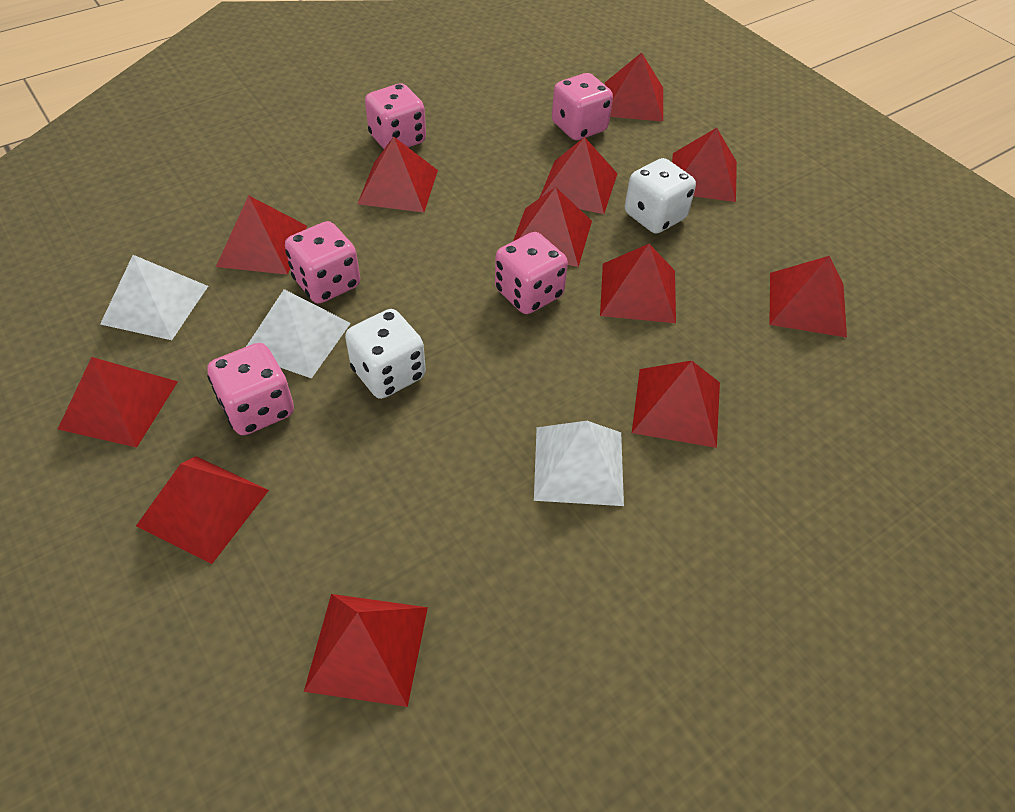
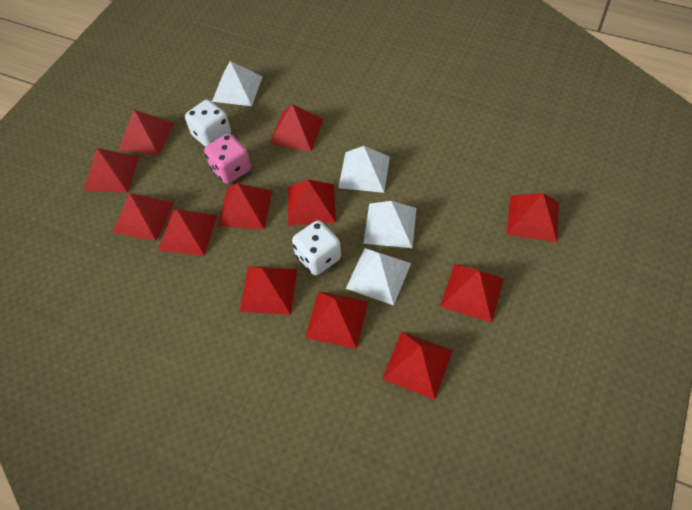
pink dice: 5 -> 1
white pyramid: 3 -> 4

